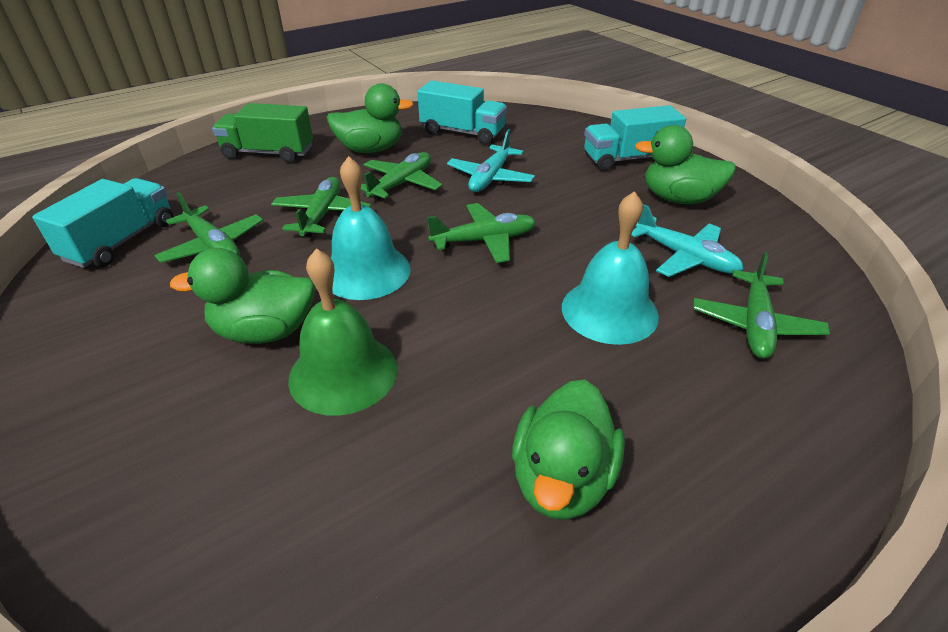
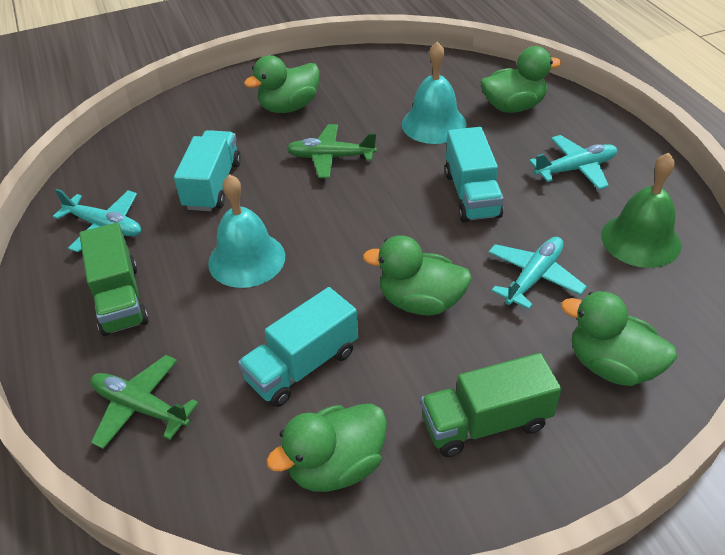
green duck: 4 -> 5
green plane: 5 -> 2
green truck: 1 -> 2
turquoise plane: 2 -> 3

